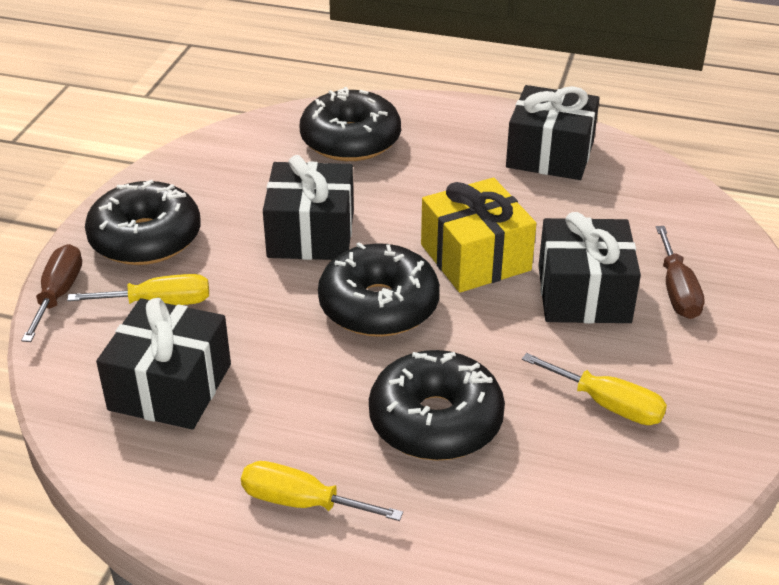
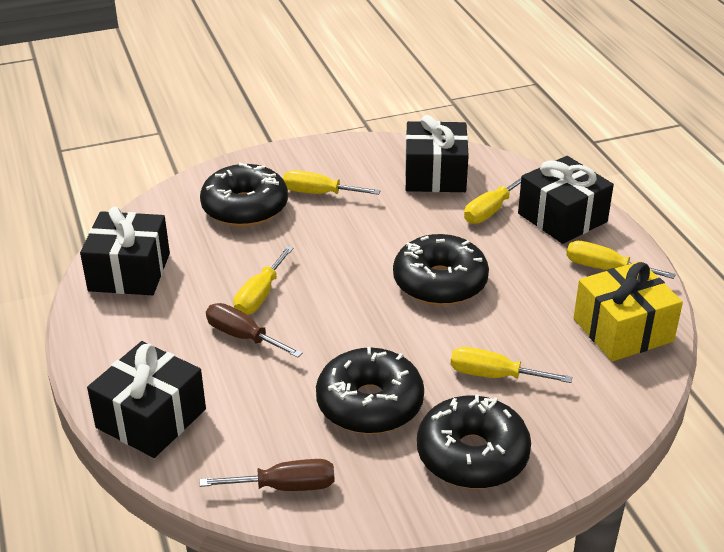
yellow screwdriver: 3 -> 5

